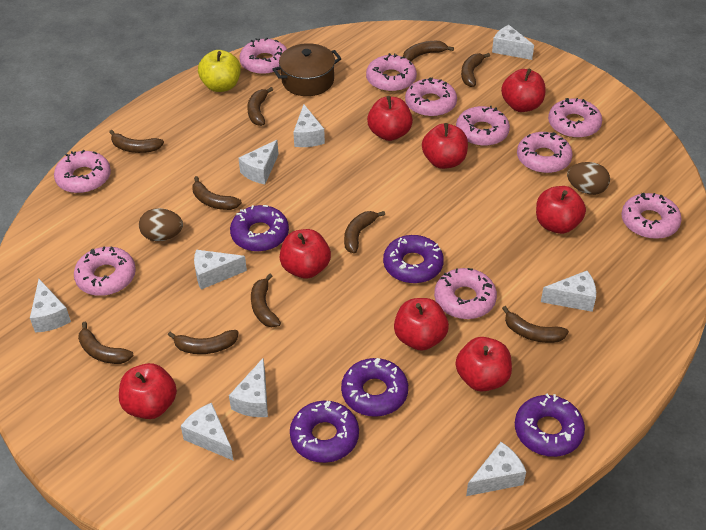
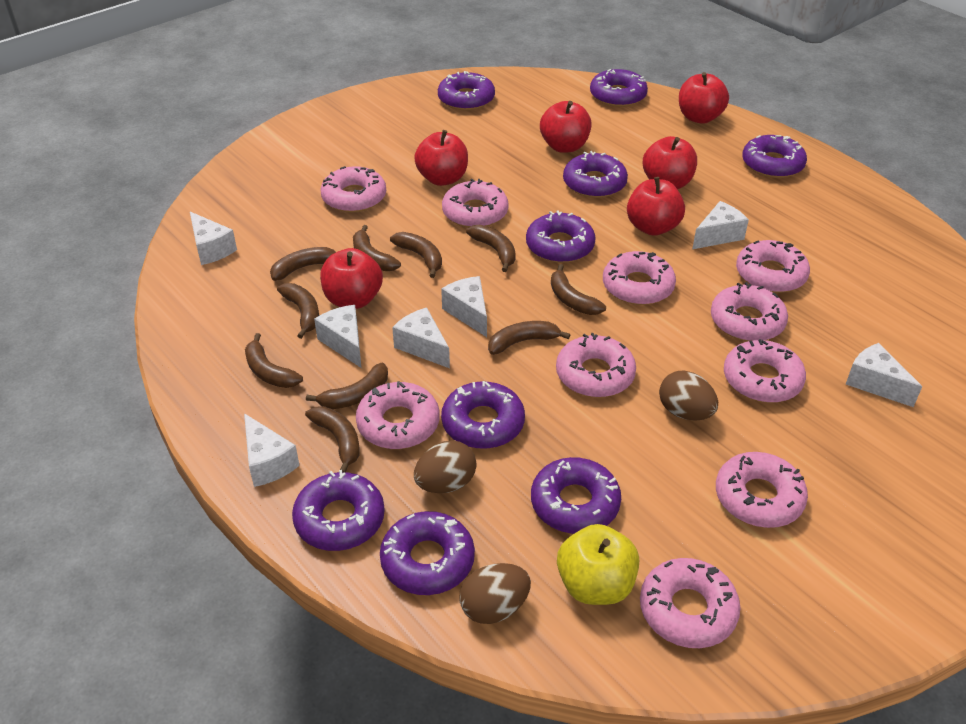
brown egg: 2 -> 3
brown pot: 1 -> 0
purple donut: 5 -> 9
red apple: 8 -> 6
white cheese: 9 -> 7

